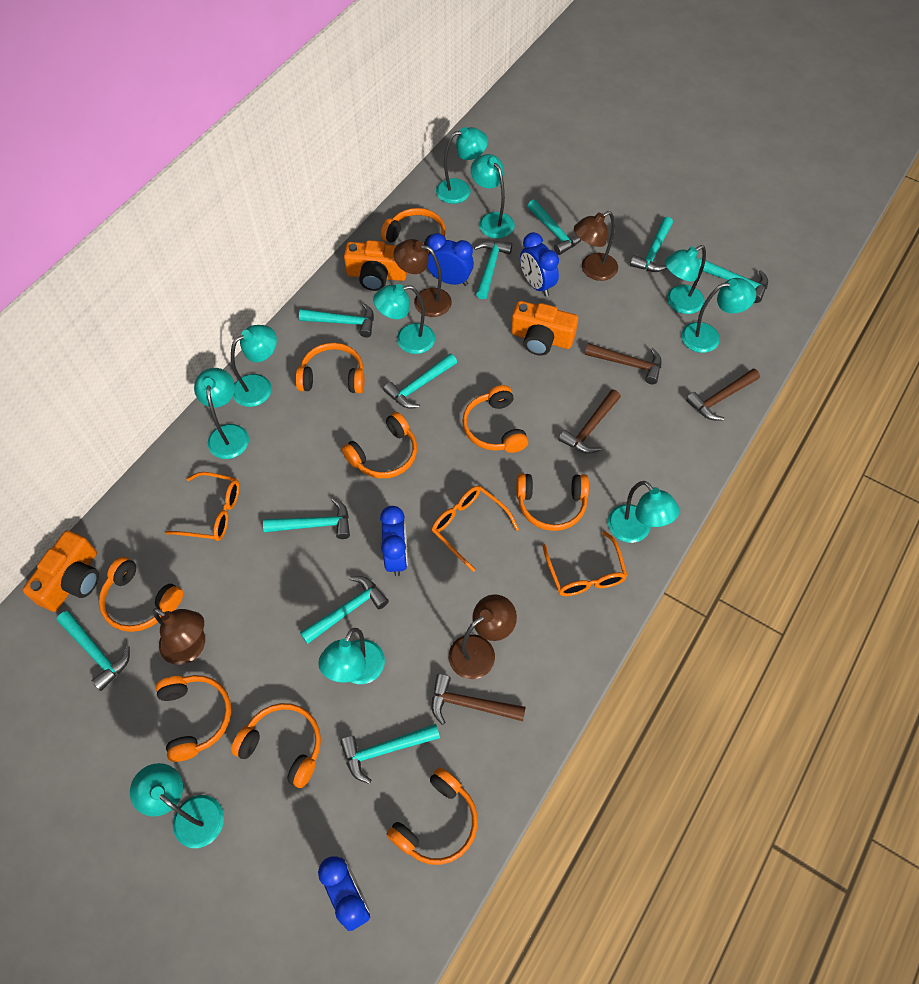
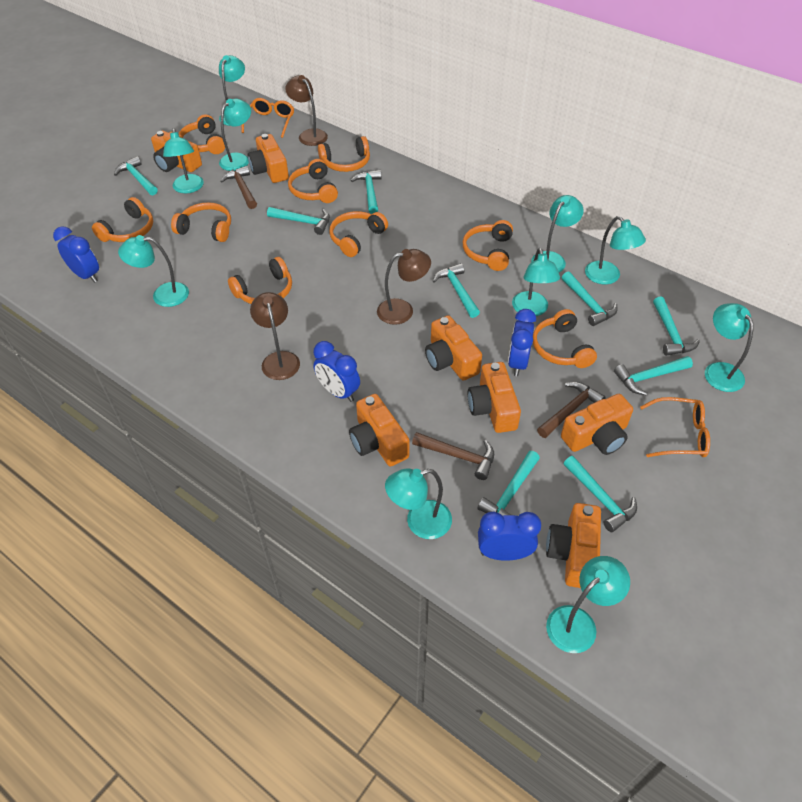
brown hammer: 4 -> 3
brown lamp: 4 -> 3
orange camera: 3 -> 7
orange glasses: 3 -> 2
turquoise hammer: 10 -> 9

